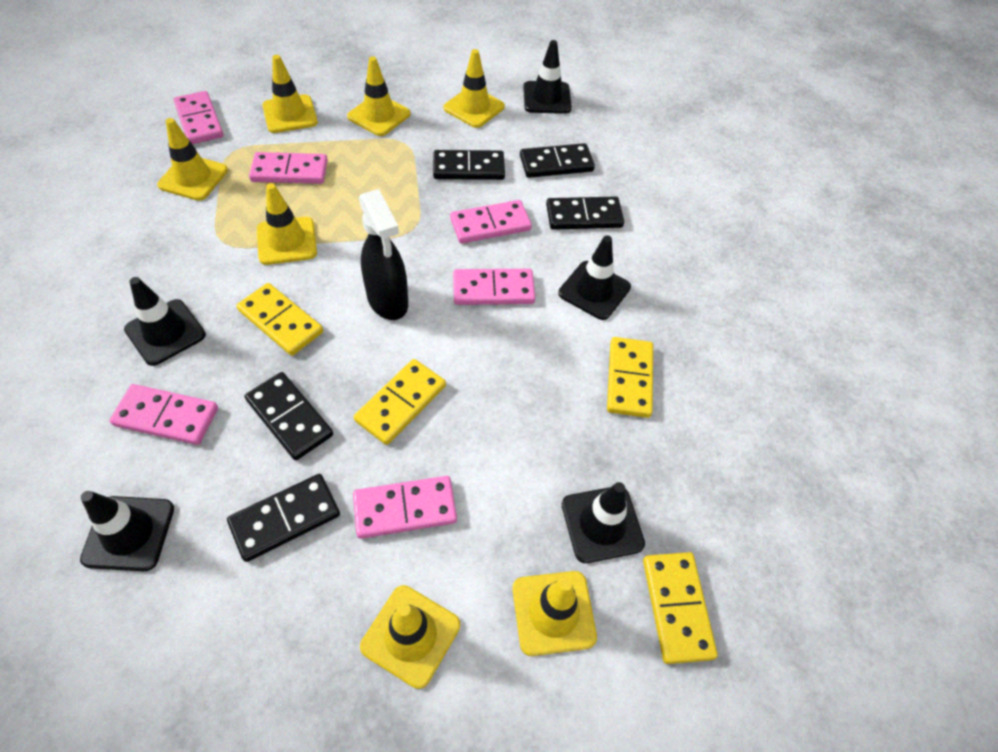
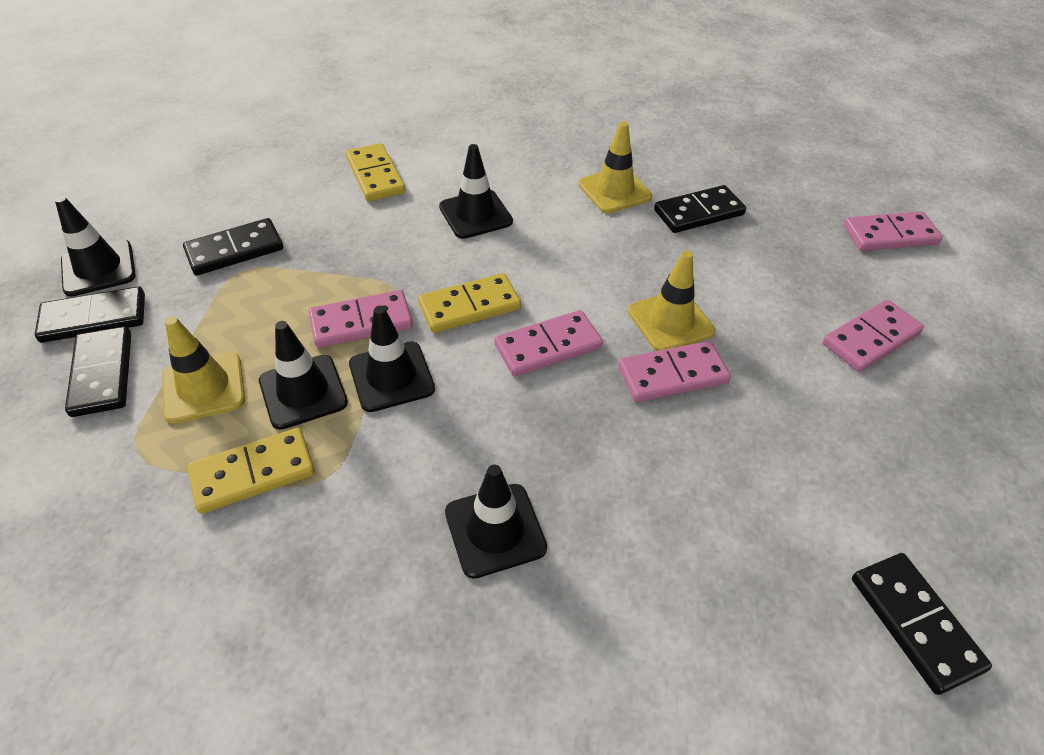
black spray bottle: 1 -> 0
pink domino: 6 -> 5
yellow domino: 4 -> 3
yellow traffic cone: 7 -> 3

